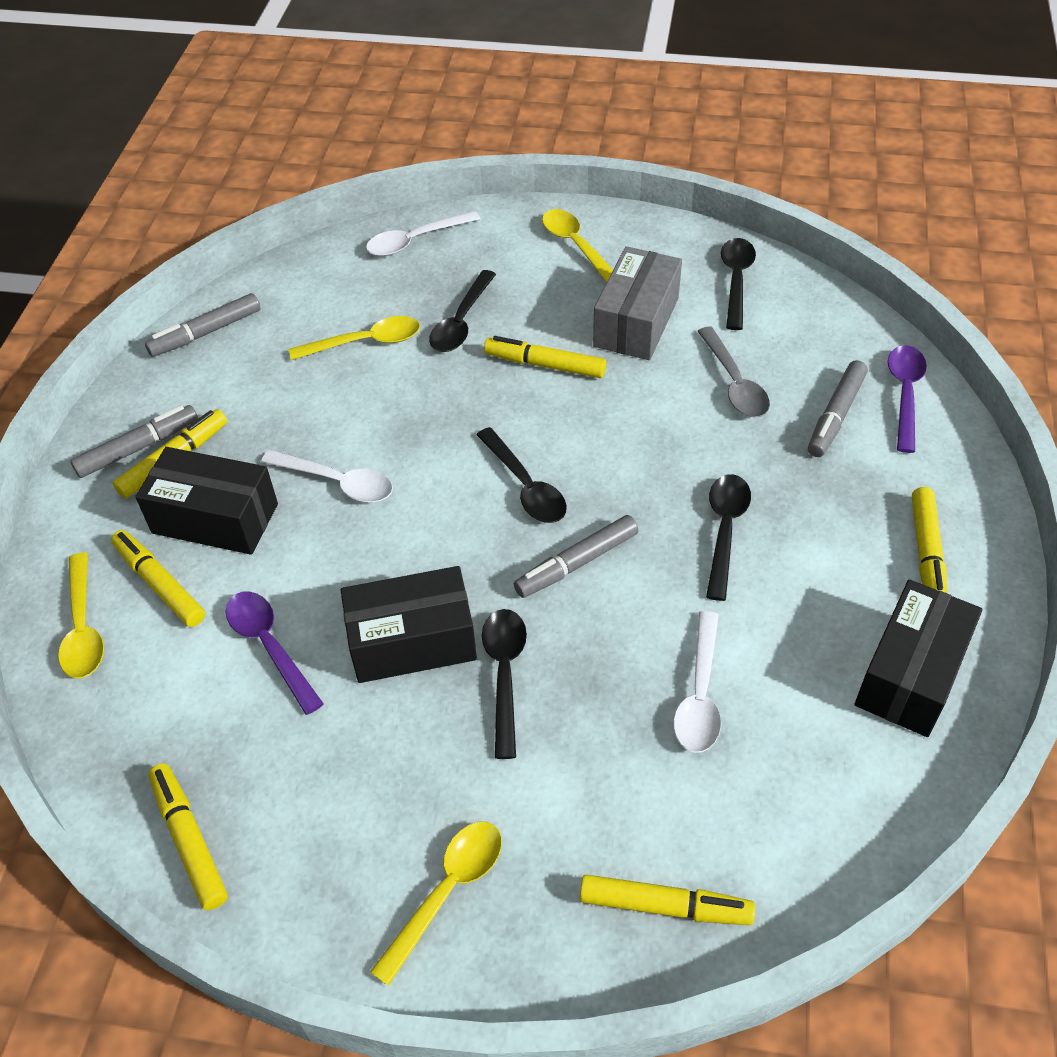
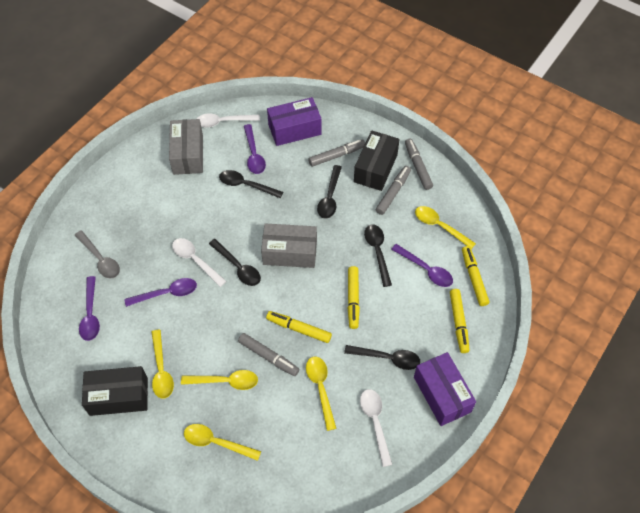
black box: 3 -> 2
grey box: 1 -> 2
purple box: 0 -> 2
purple spoon: 2 -> 4
yellow marker: 6 -> 4
yellow spoon: 4 -> 5

